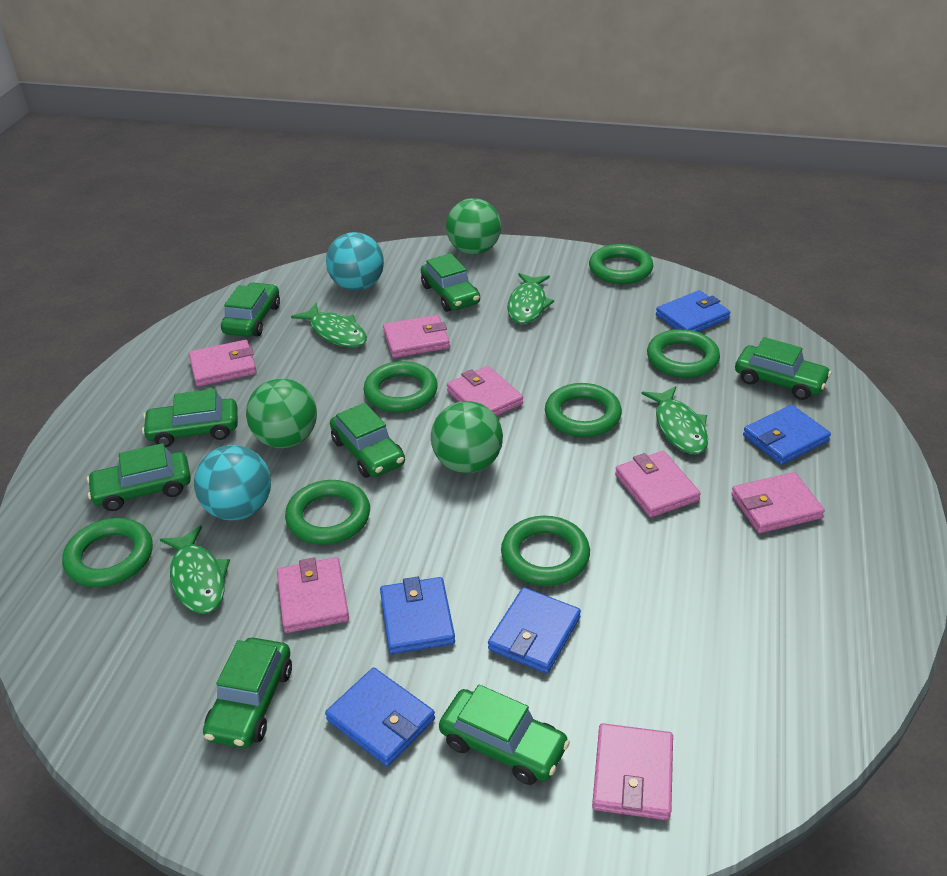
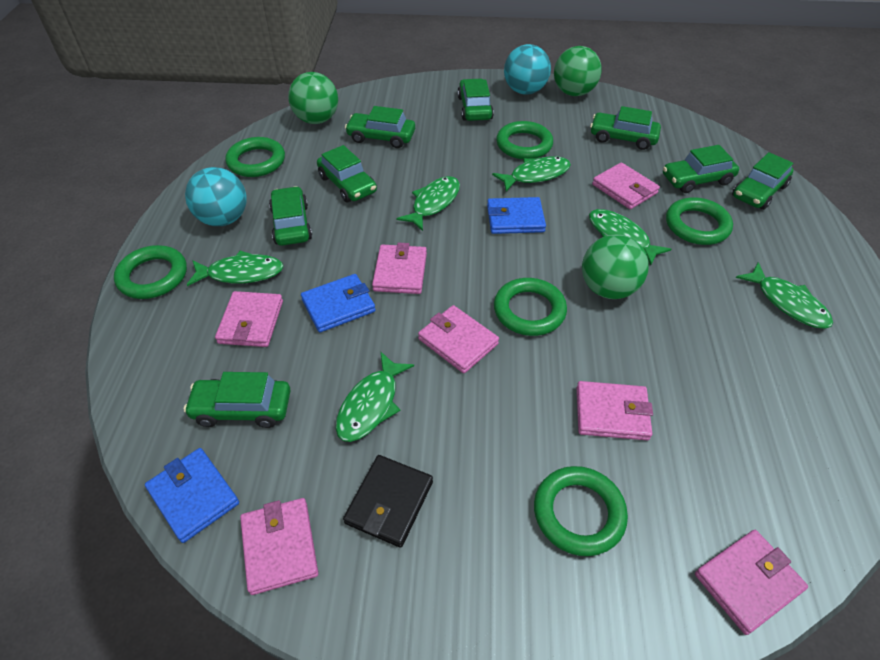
black wallet: 0 -> 1
blue wallet: 5 -> 3
green fish: 4 -> 6
green ring: 7 -> 6

